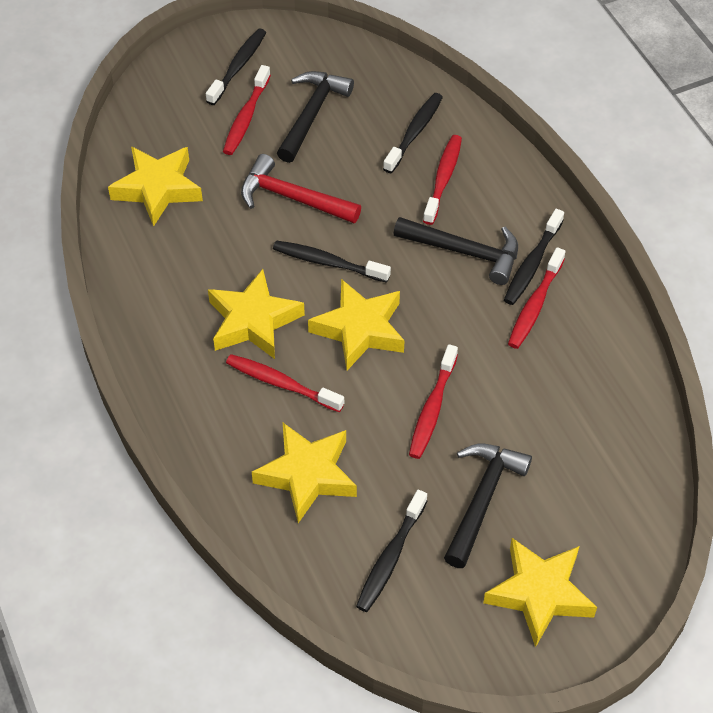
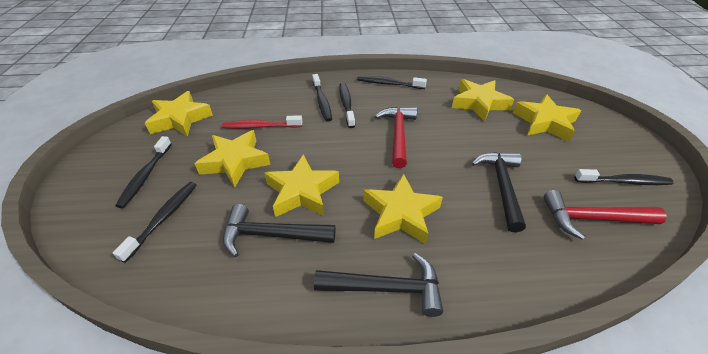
black toothbrush: 5 -> 6
red hammer: 1 -> 2
red toothbrush: 5 -> 1
yellow star: 5 -> 6

